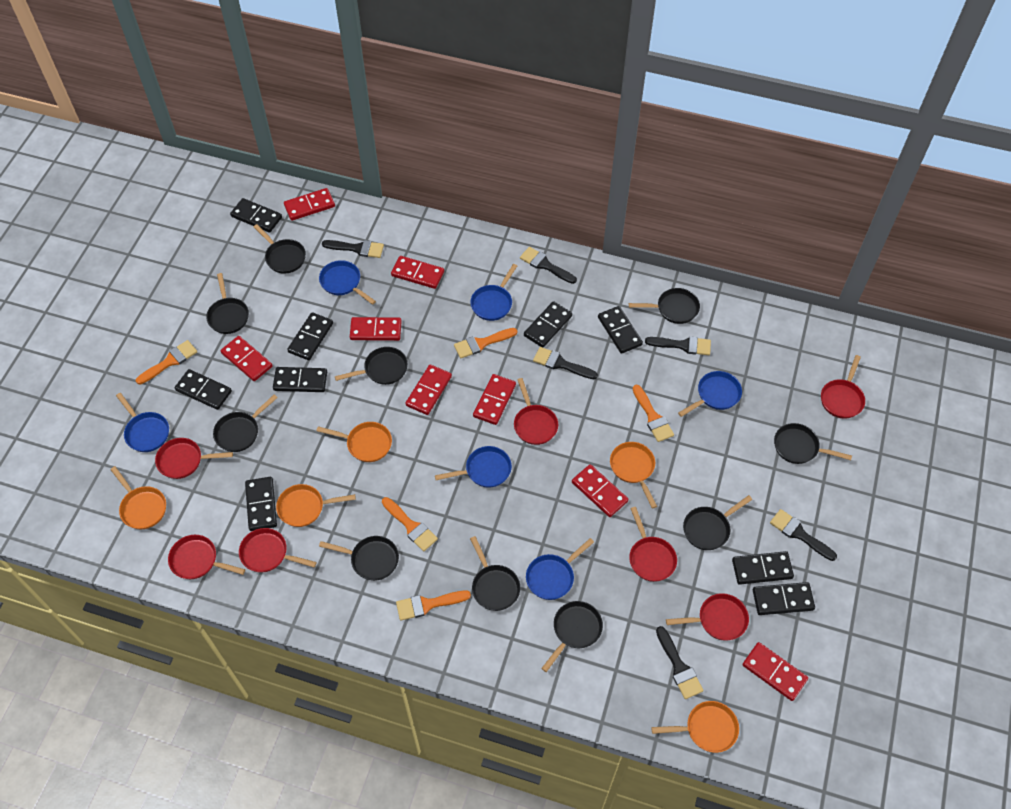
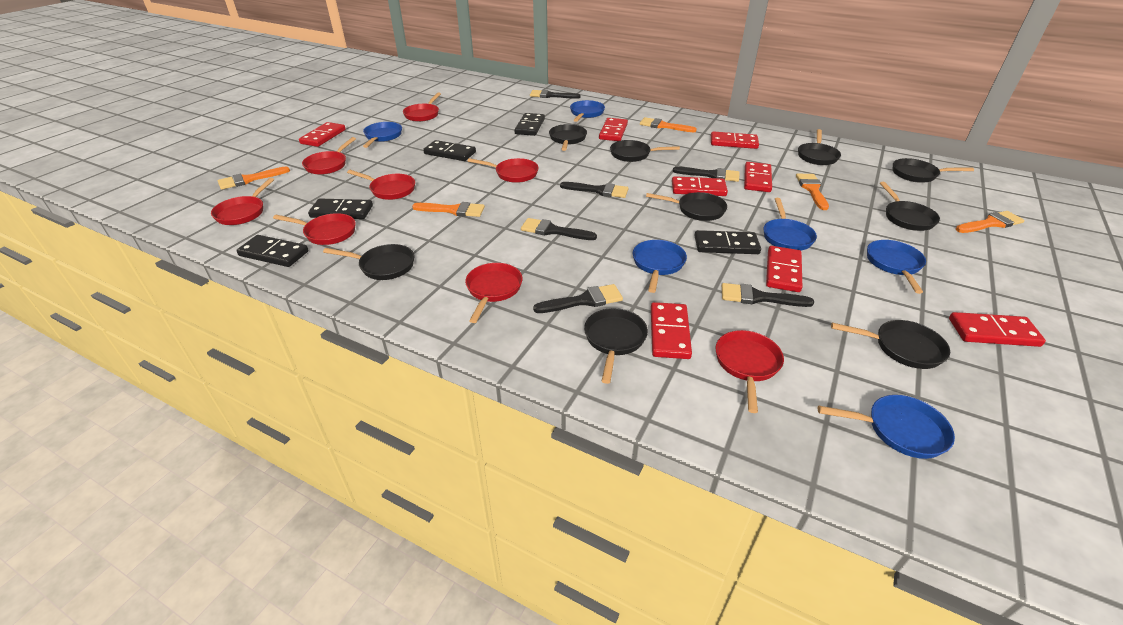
black domino: 9 -> 5
black pan: 10 -> 9
orange pan: 5 -> 0
red pan: 7 -> 8

